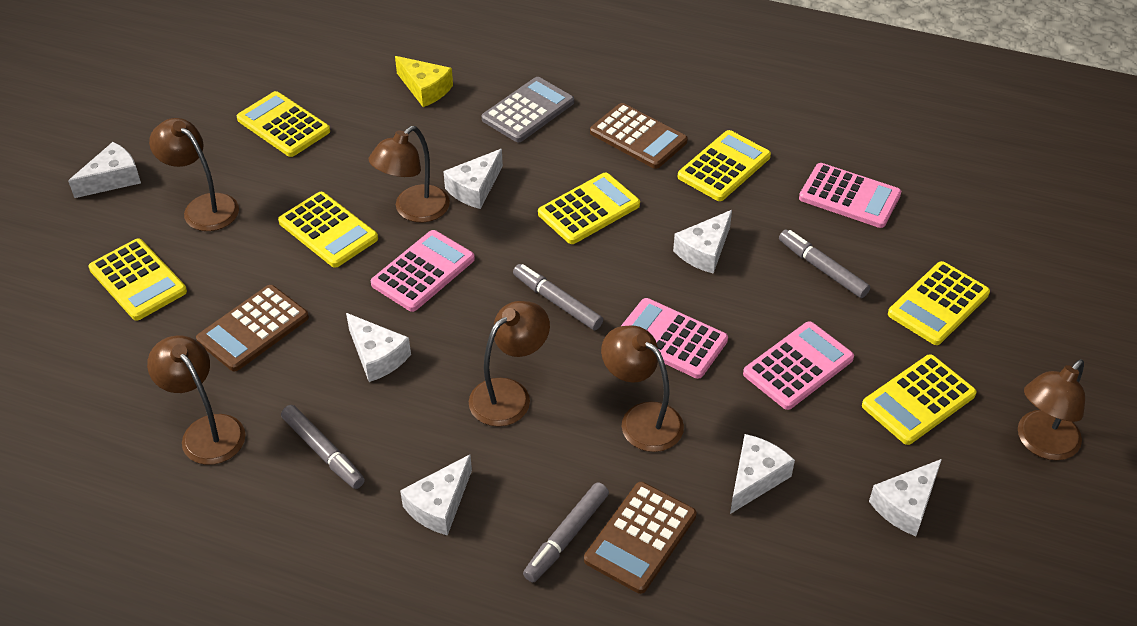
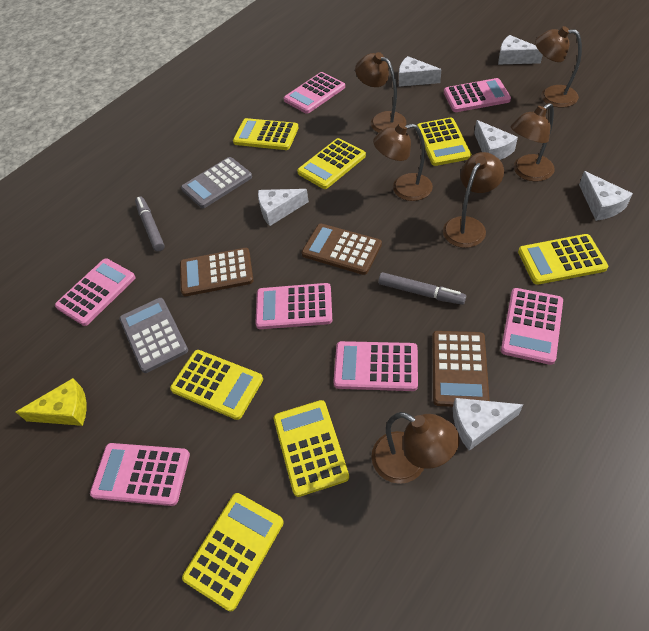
grey calculator: 1 -> 2
grey marker: 4 -> 2
pink calculator: 4 -> 7
white cheese: 7 -> 6

